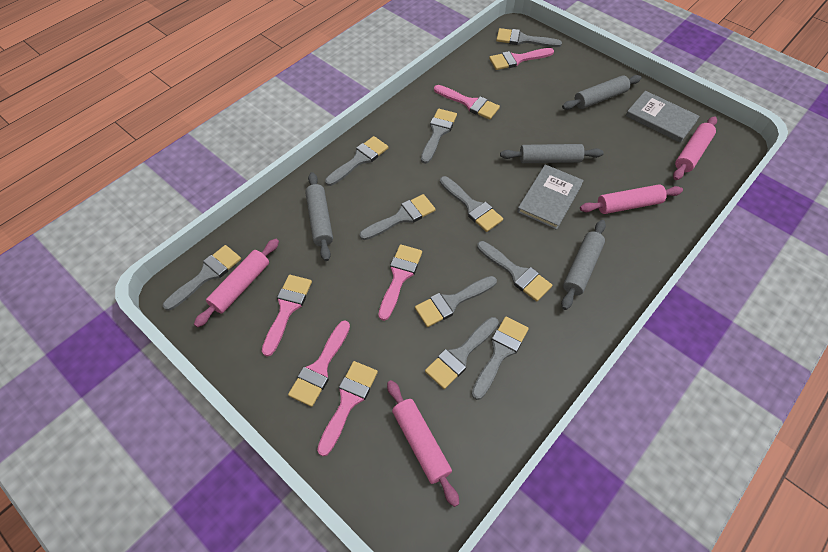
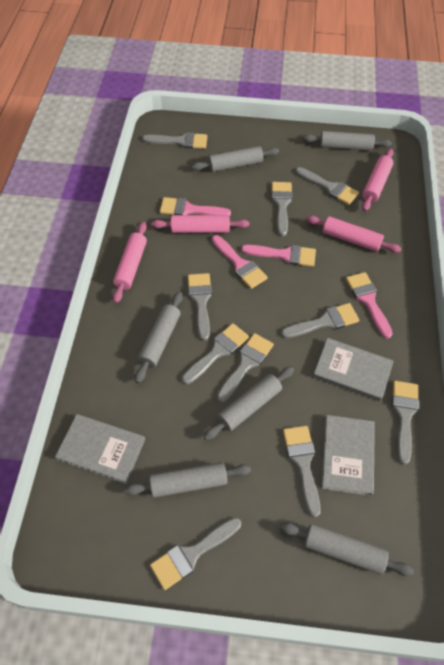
grey book: 2 -> 3
grey rolling pin: 4 -> 6
pink brush: 6 -> 4

